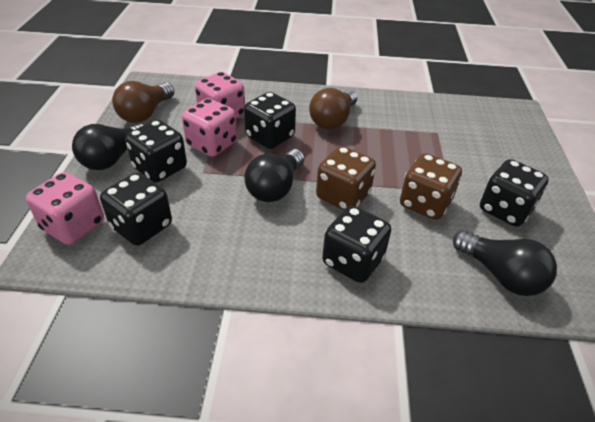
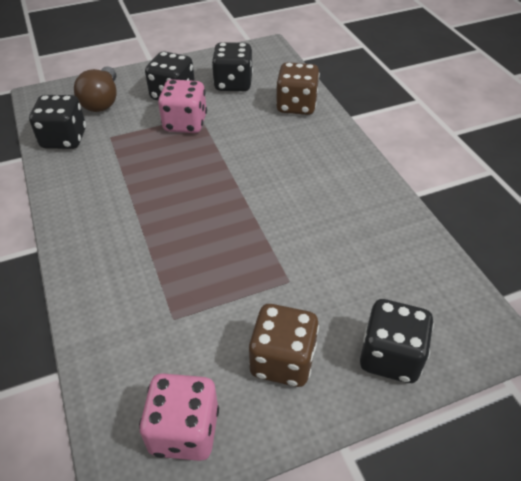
black dice: 5 -> 4
black light bulb: 3 -> 0
brown light bulb: 2 -> 1
pink dice: 3 -> 2

